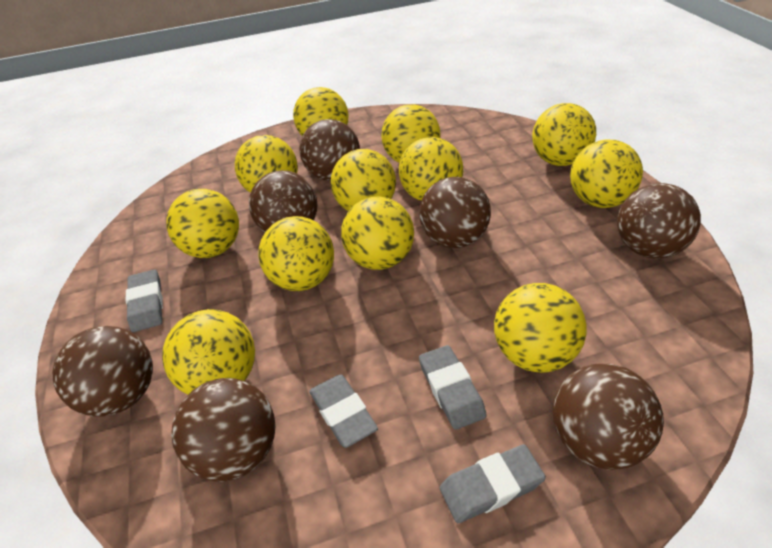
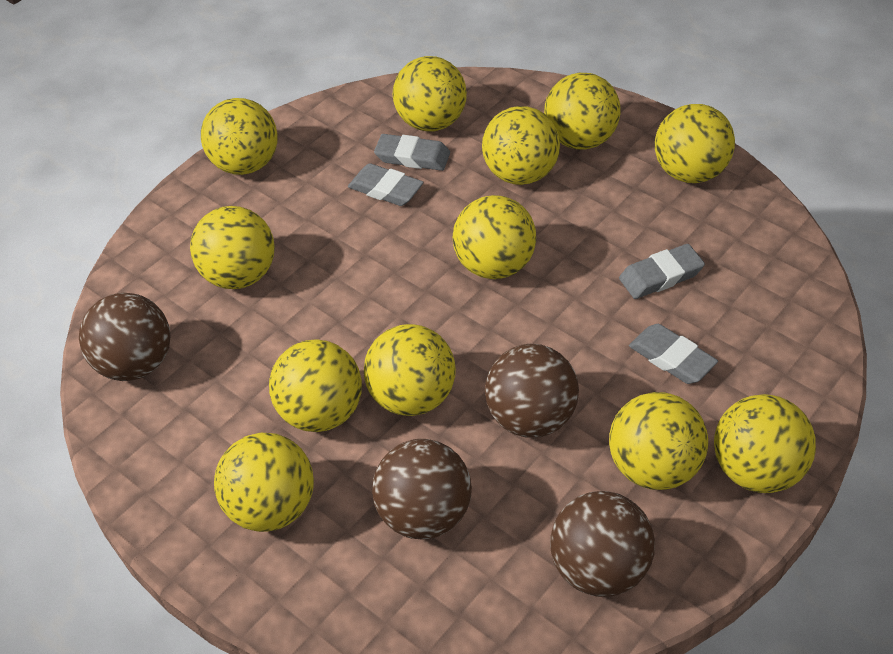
brown ball: 7 -> 4

